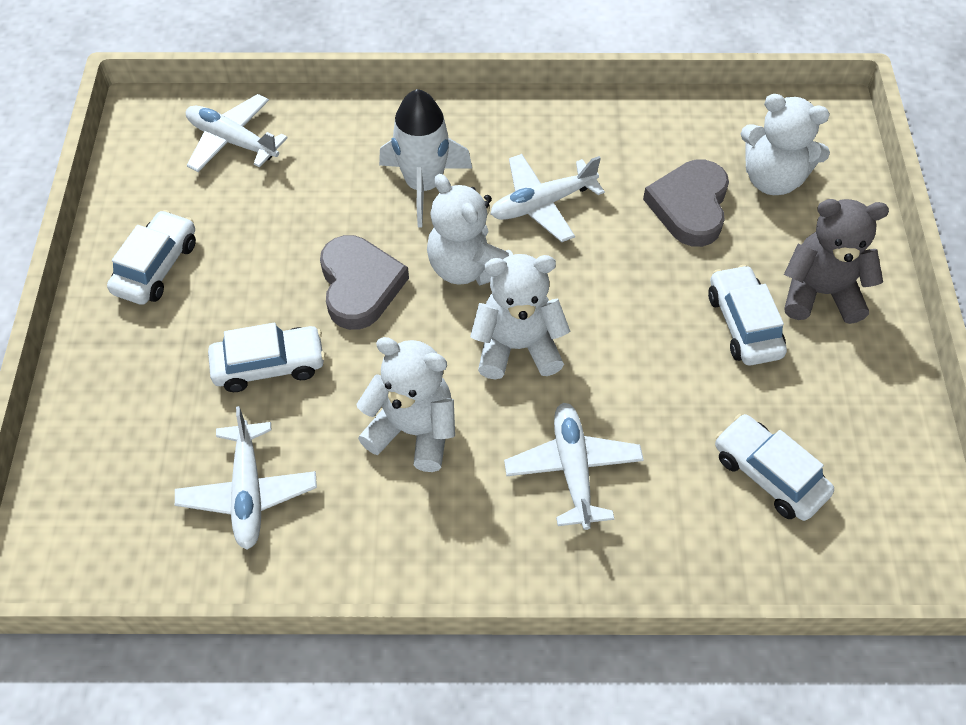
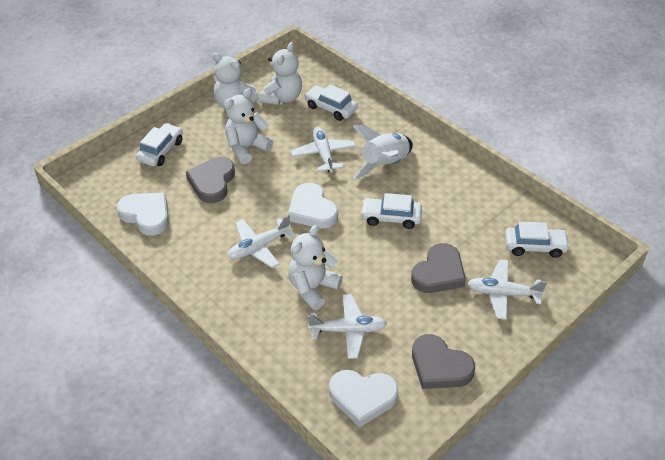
grey heart: 2 -> 3
grey teddy bear: 1 -> 0
white heart: 0 -> 3

